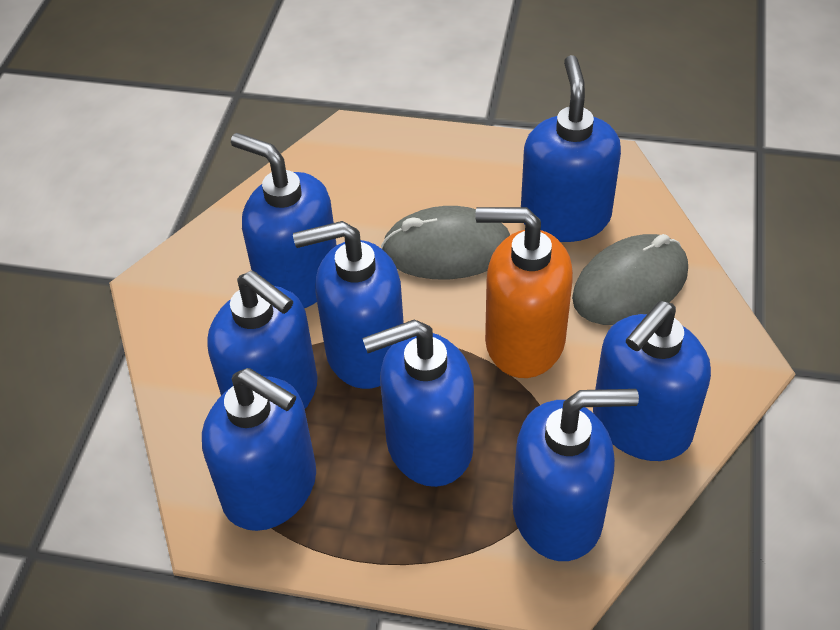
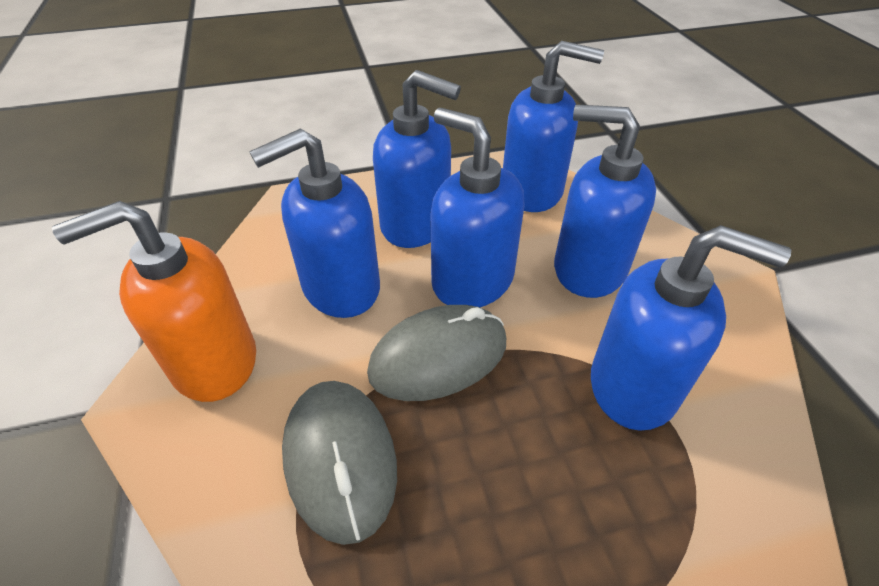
blue soap dispenser: 8 -> 6

